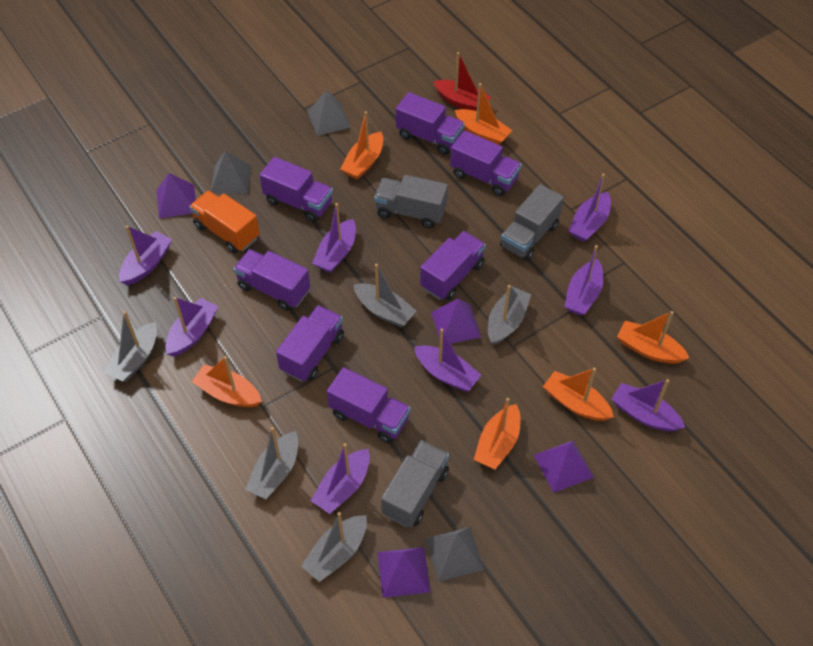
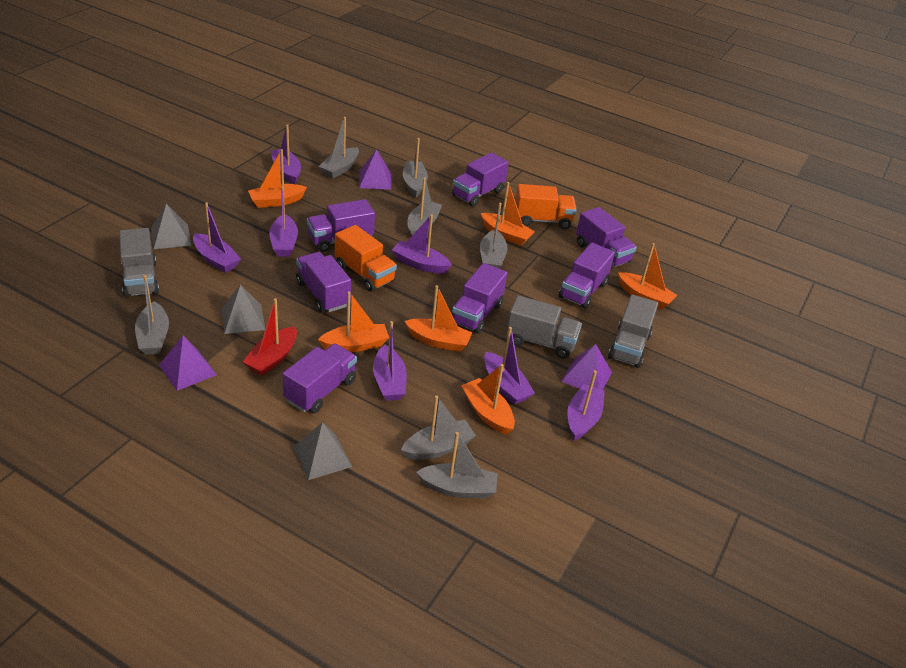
grey boat: 5 -> 7
orange truck: 1 -> 2
purple boat: 8 -> 7
purple pyramid: 4 -> 3

